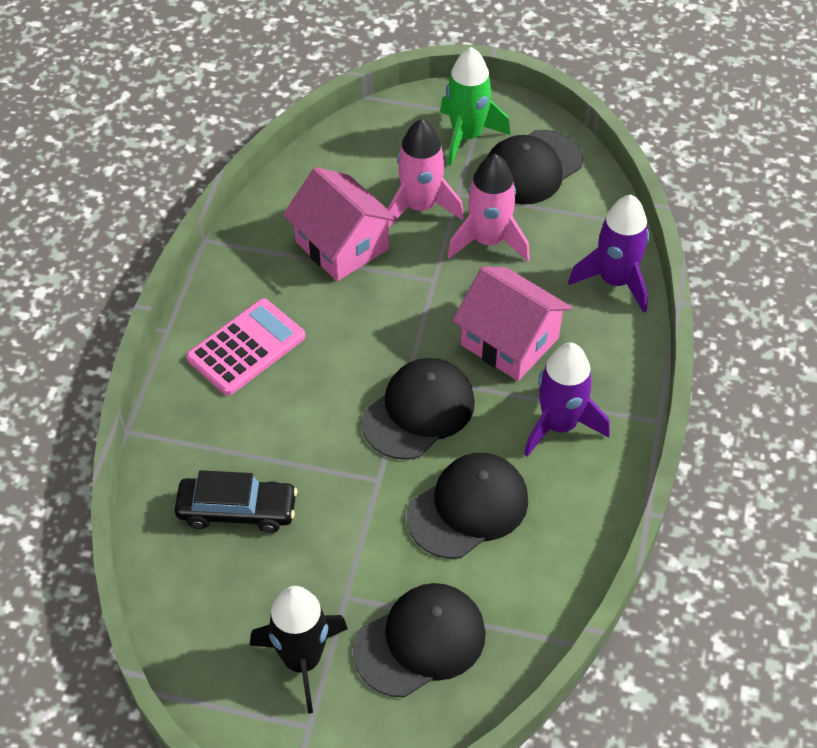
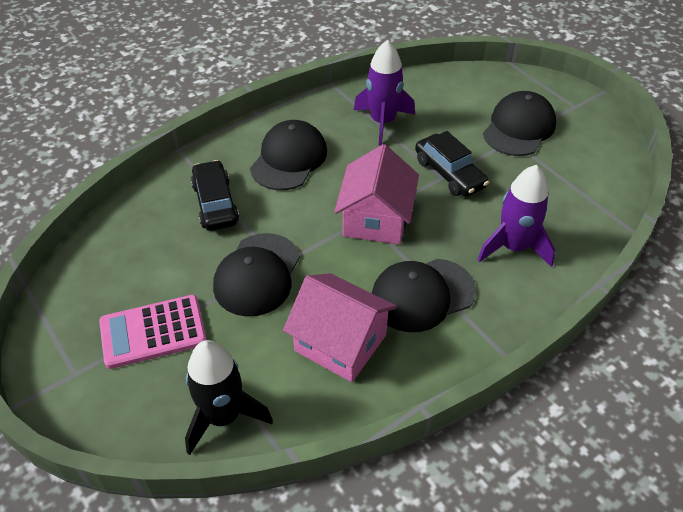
black car: 1 -> 2
green rocket: 1 -> 0
pink rocket: 2 -> 0

